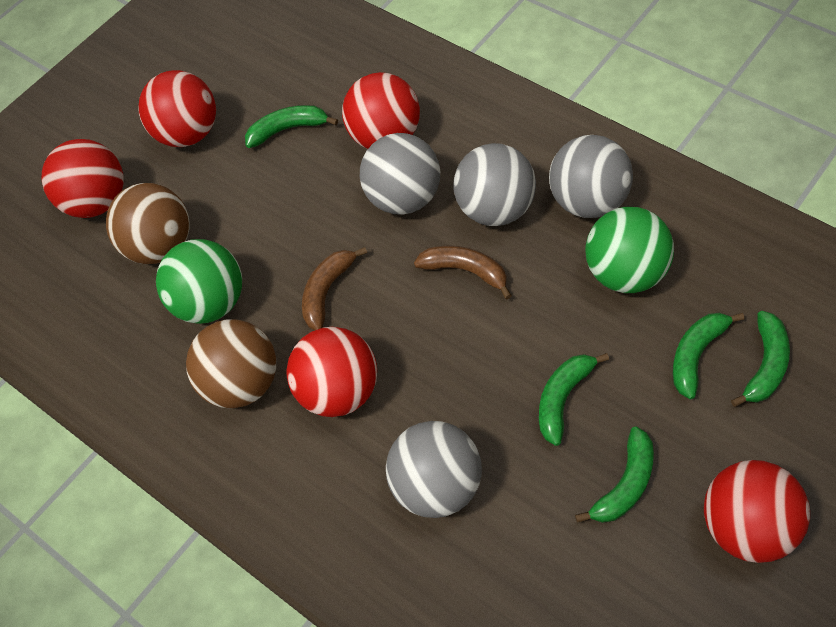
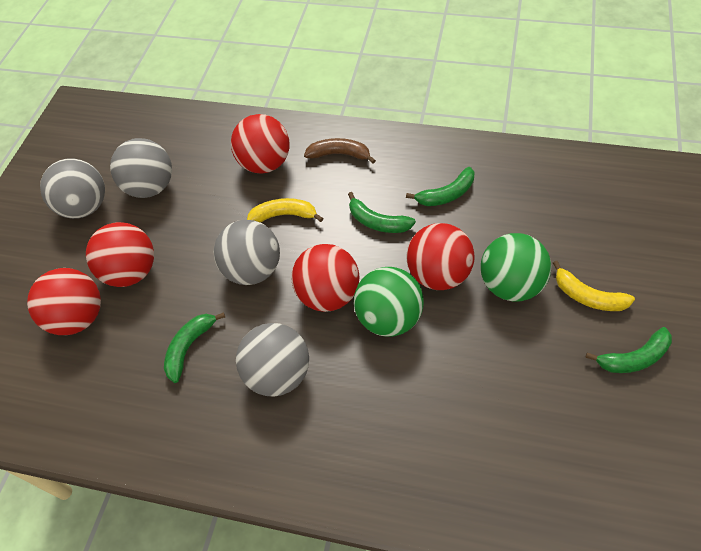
brown ball: 2 -> 0
brown banana: 2 -> 1
green banana: 5 -> 4
yellow banana: 0 -> 2

